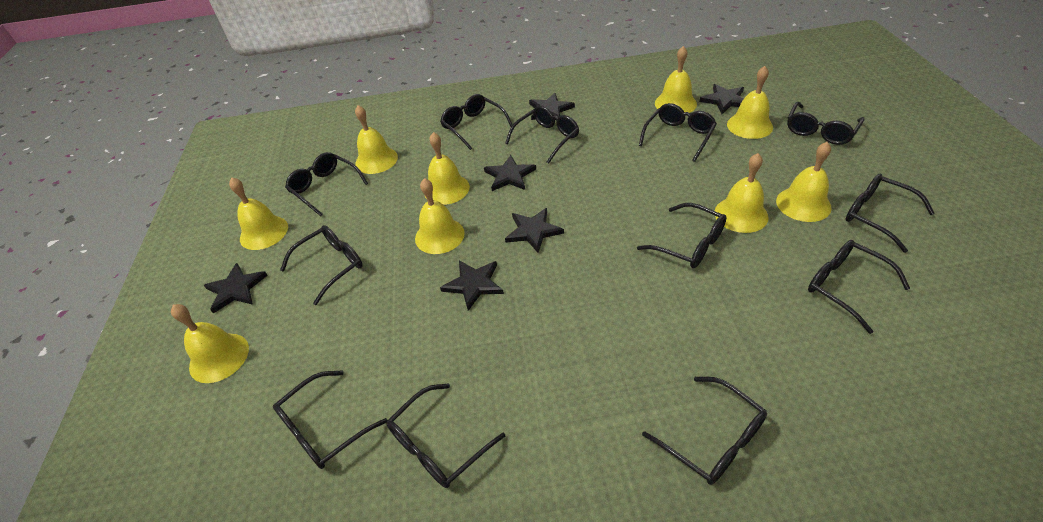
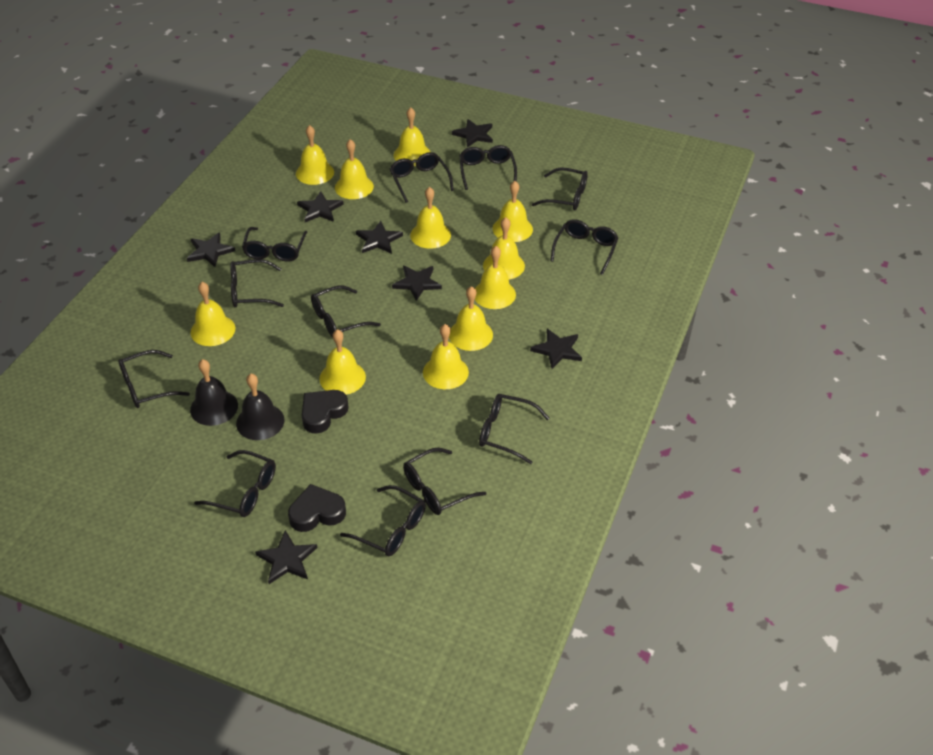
black bell: 0 -> 2
black heart: 0 -> 2
black star: 6 -> 7
yellow bell: 9 -> 11

